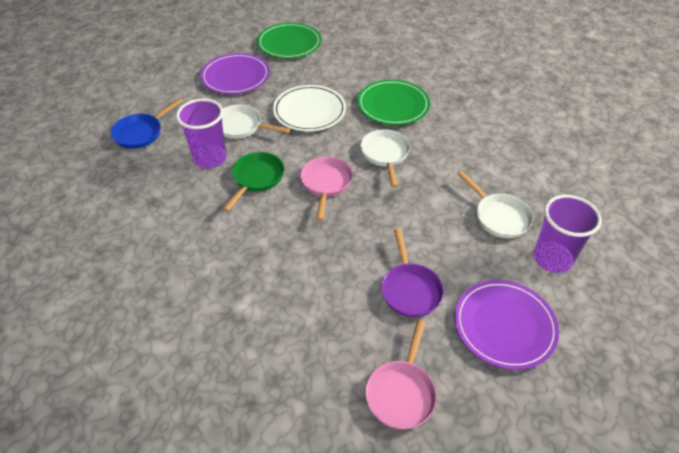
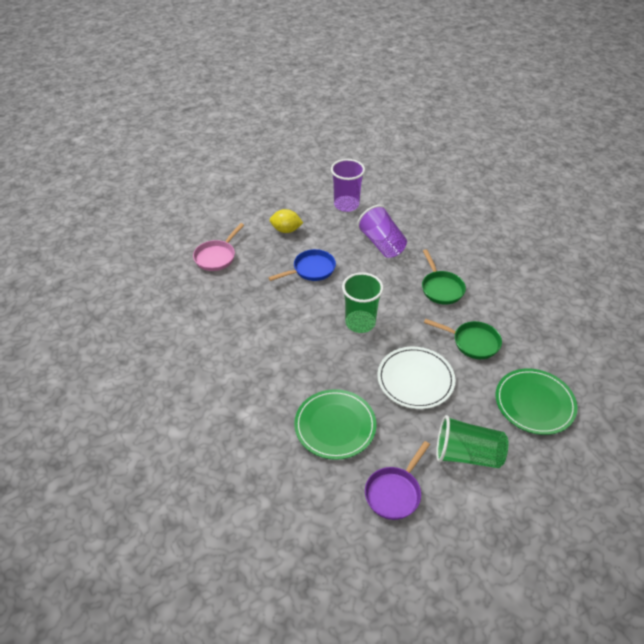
green cup: 0 -> 2
green pan: 1 -> 2
pink pan: 2 -> 1
purple plate: 2 -> 0
white pan: 3 -> 0
yellow lemon: 0 -> 1

